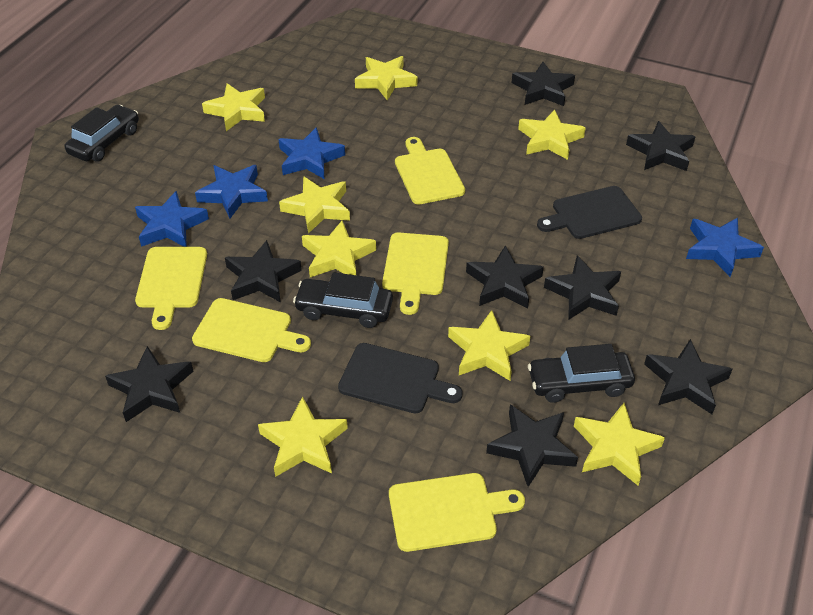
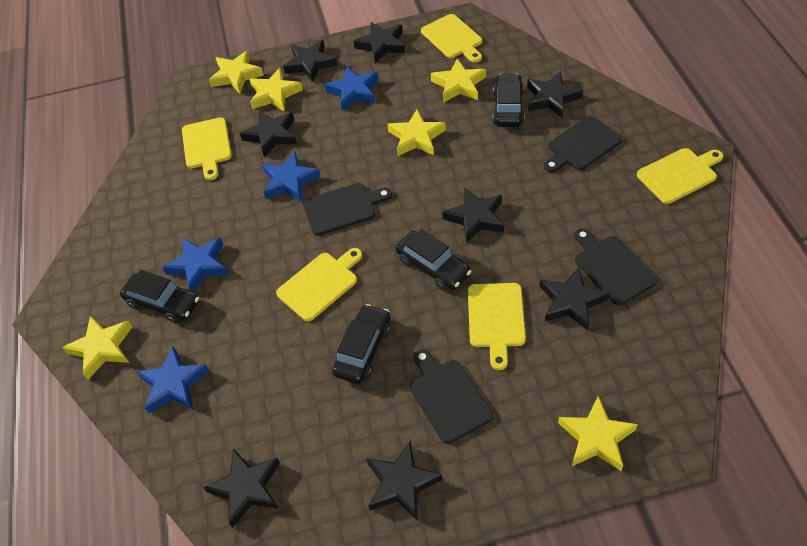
black car: 3 -> 4
black cutting board: 2 -> 4
yellow star: 8 -> 6

